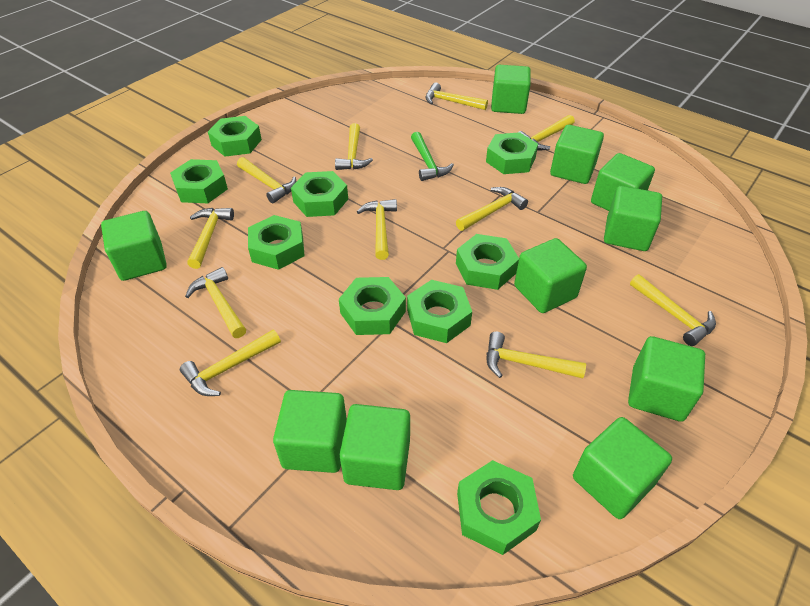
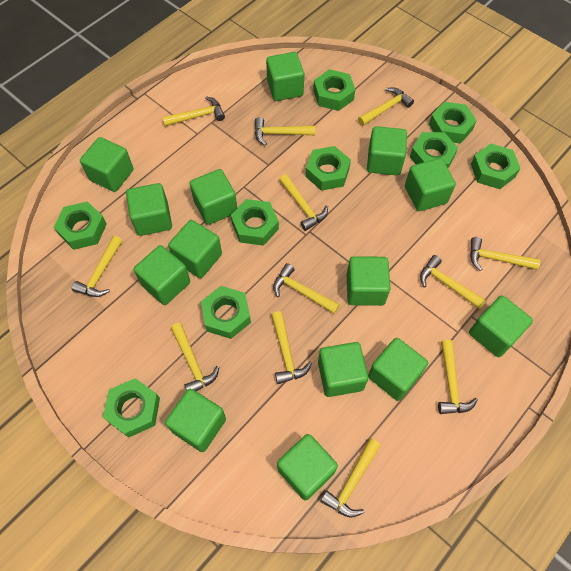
green cube: 10 -> 14
green hammer: 1 -> 0
yellow hammer: 11 -> 12

